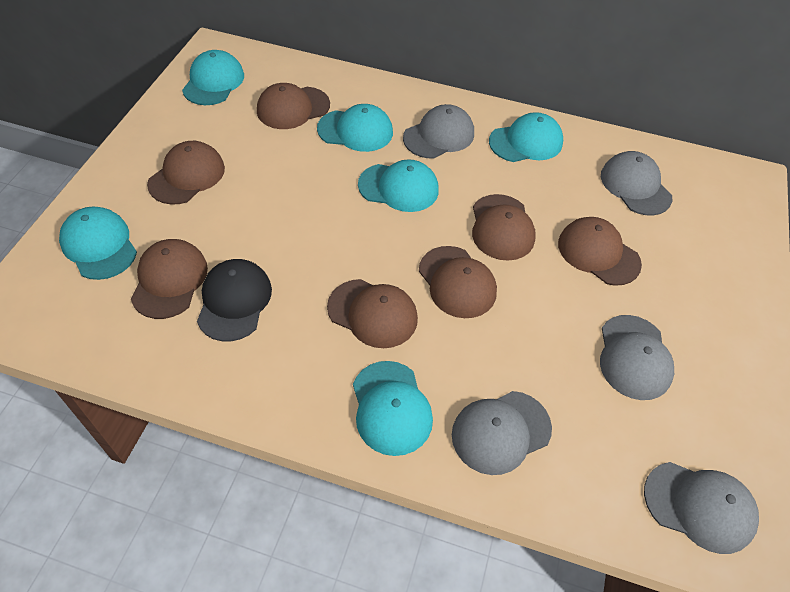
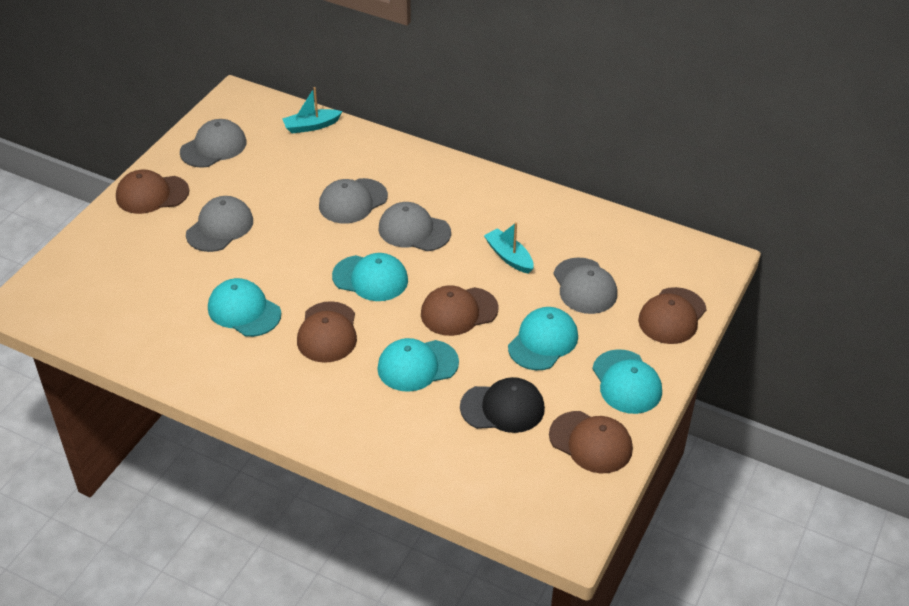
brown cap: 7 -> 5
turquoise boat: 0 -> 2
turquoise cap: 6 -> 5

